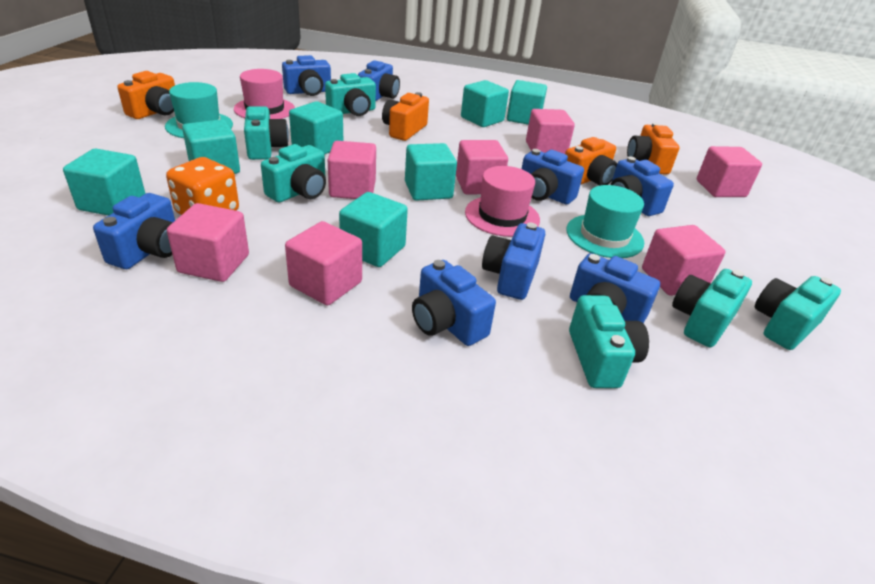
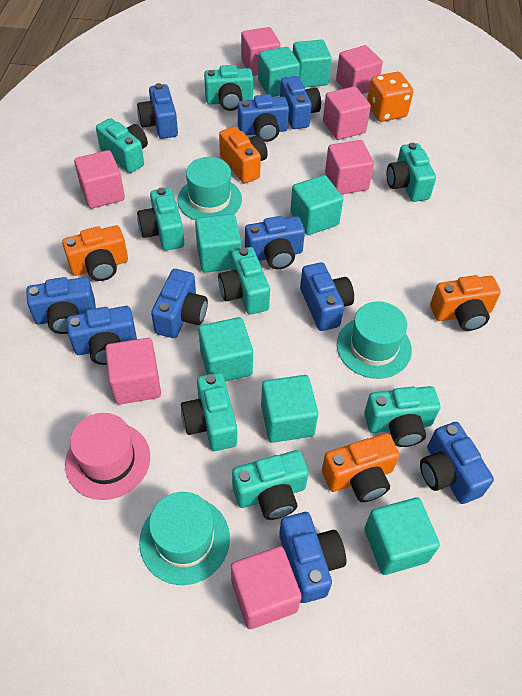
blue camera: 8 -> 10
pink hat: 2 -> 1
turquoise camera: 6 -> 8
turquoise hat: 2 -> 3

